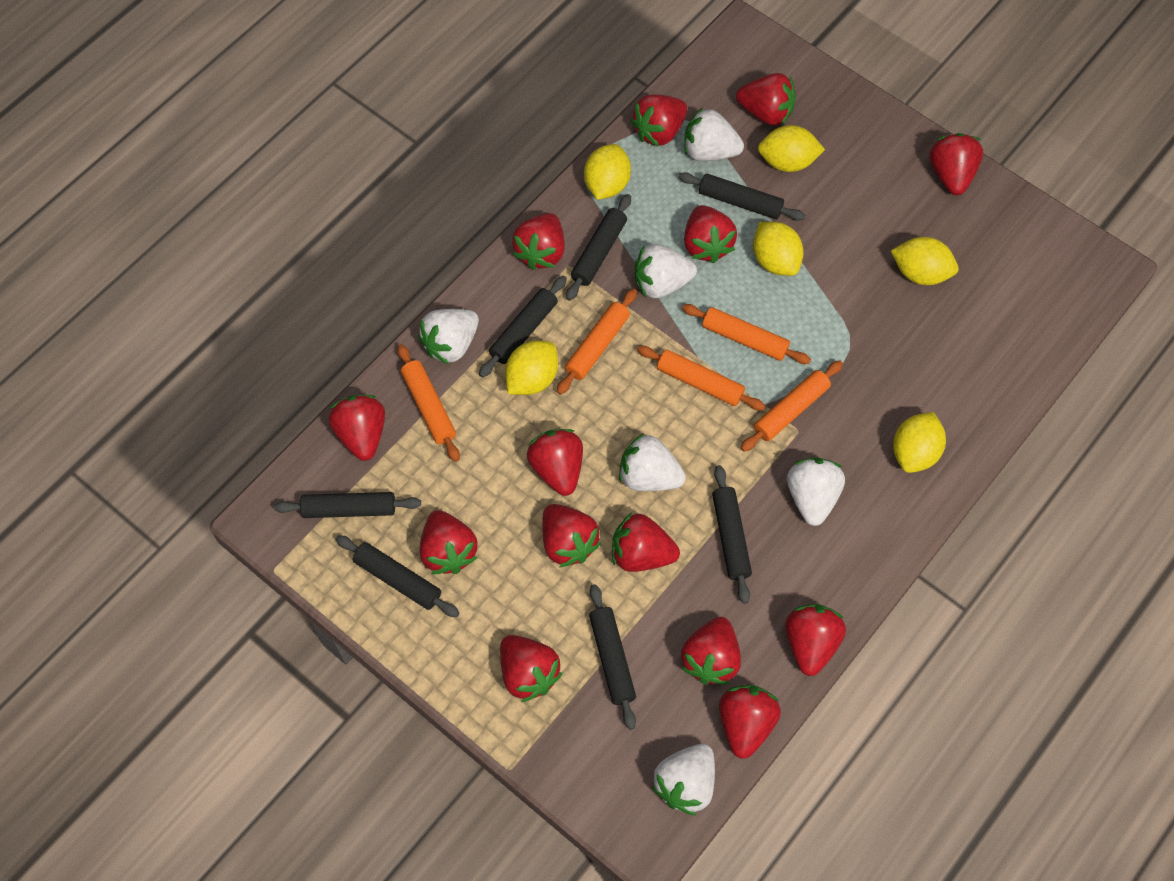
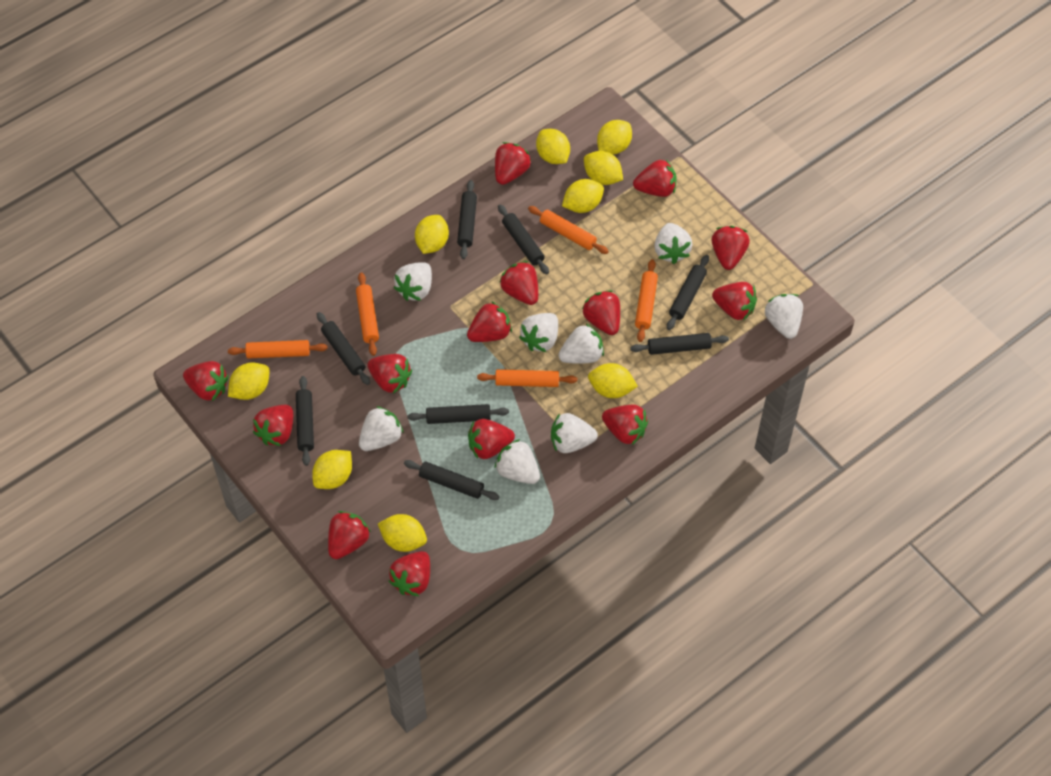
black rolling pin: 7 -> 8
white strawberry: 6 -> 8
yellow lemon: 6 -> 9

